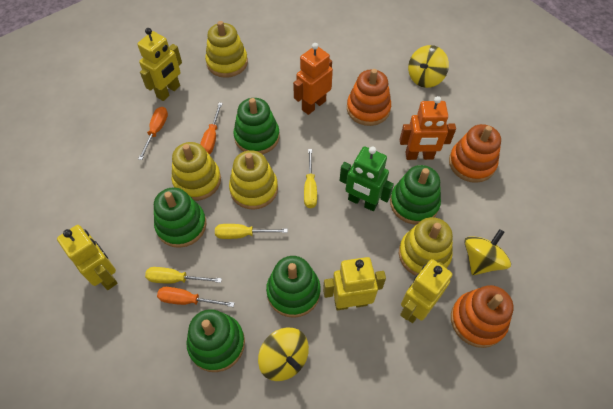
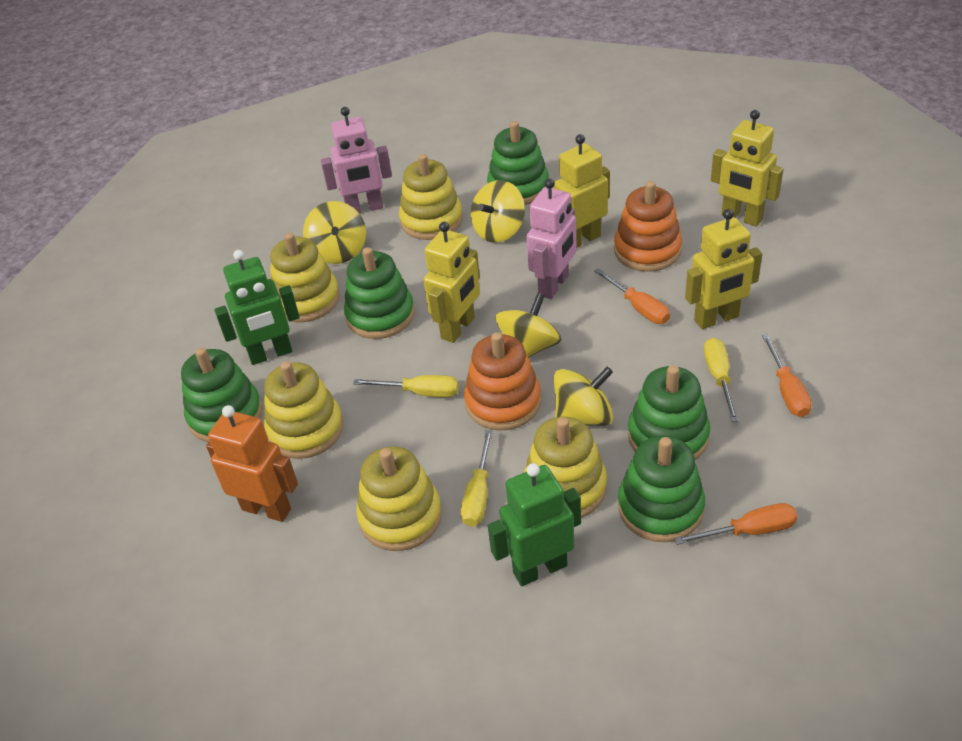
green robot: 1 -> 2
orange robot: 2 -> 1
orange stacking toy: 3 -> 2
pink robot: 0 -> 2
yellow spinning top: 3 -> 4
yellow stacking toy: 4 -> 5

